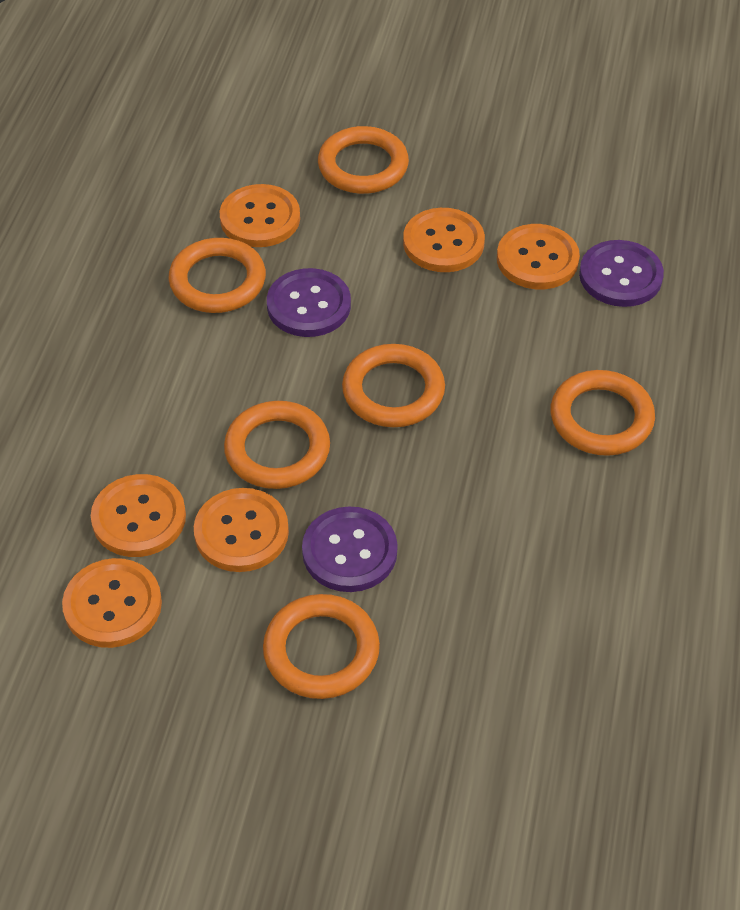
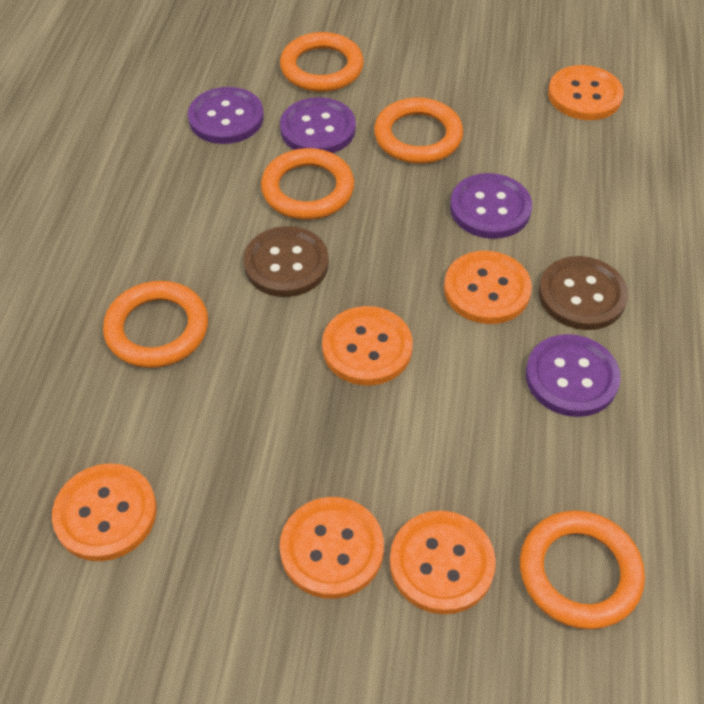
brown button: 0 -> 2
orange ring: 6 -> 5
purple button: 3 -> 4

